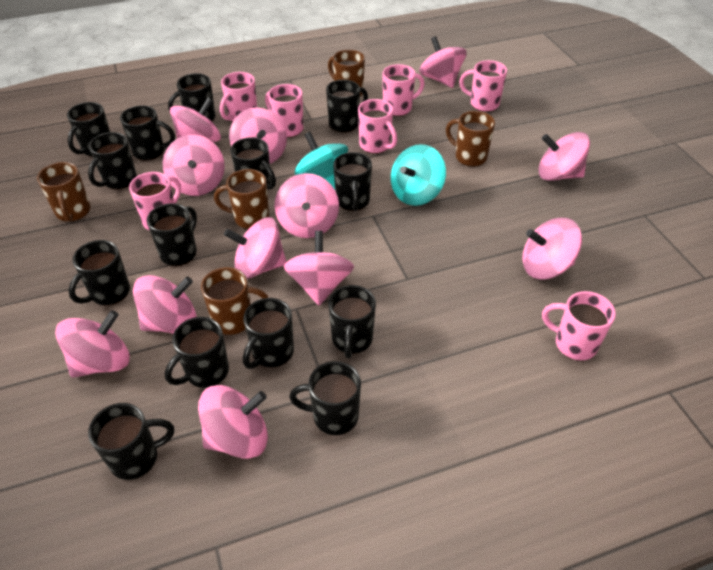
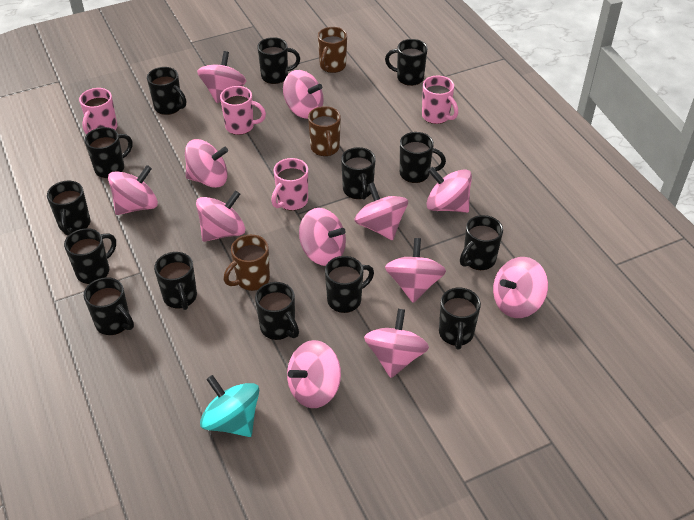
brown mug: 5 -> 3
pink mug: 7 -> 4
turquoise spinning top: 2 -> 1

